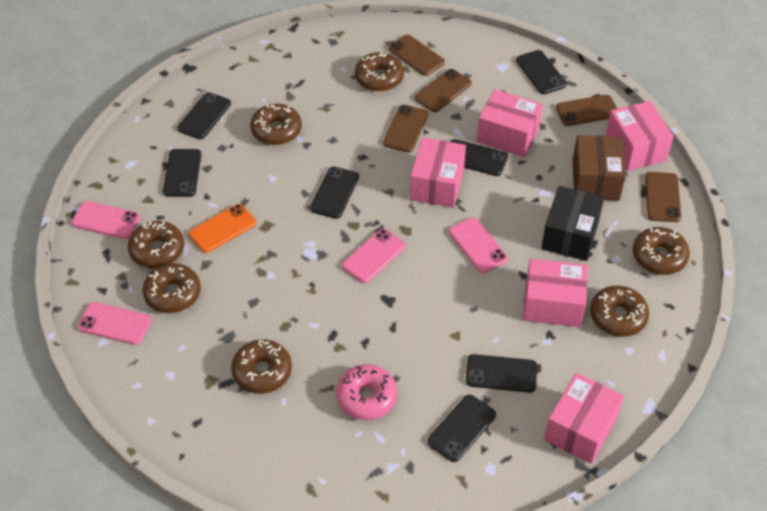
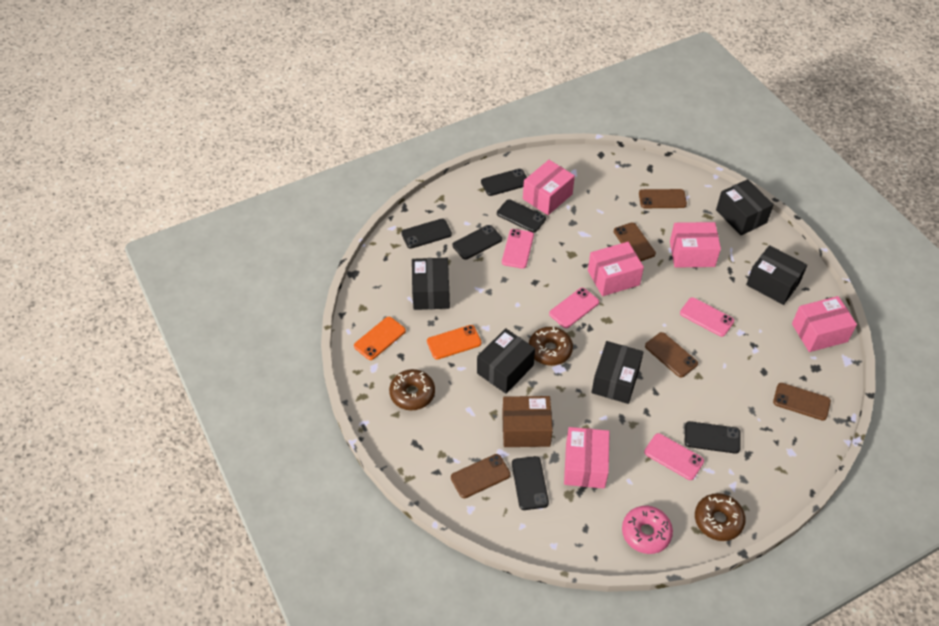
black box: 1 -> 5
black phone: 7 -> 6
brown donut: 7 -> 3
orange phone: 1 -> 2

